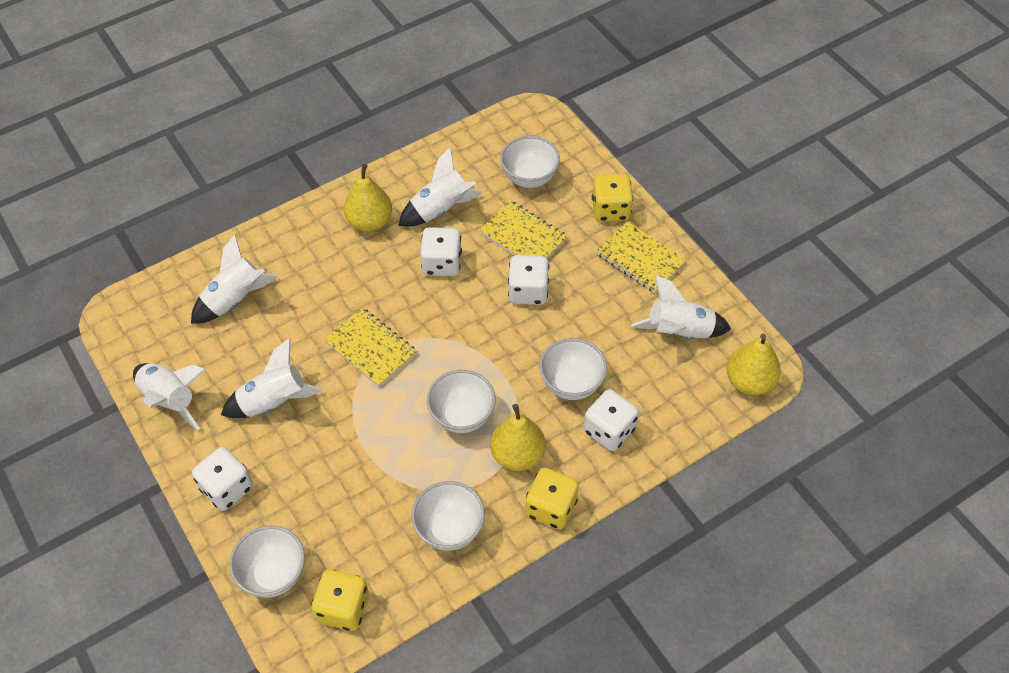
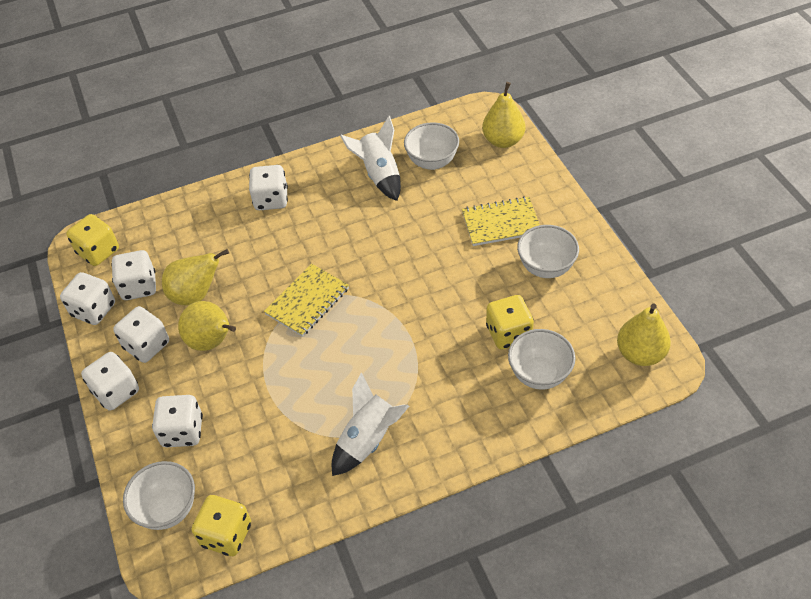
white bowl: 5 -> 4
white dice: 4 -> 6
white rocket: 5 -> 2
yellow notebook: 3 -> 2
yellow pear: 3 -> 4

